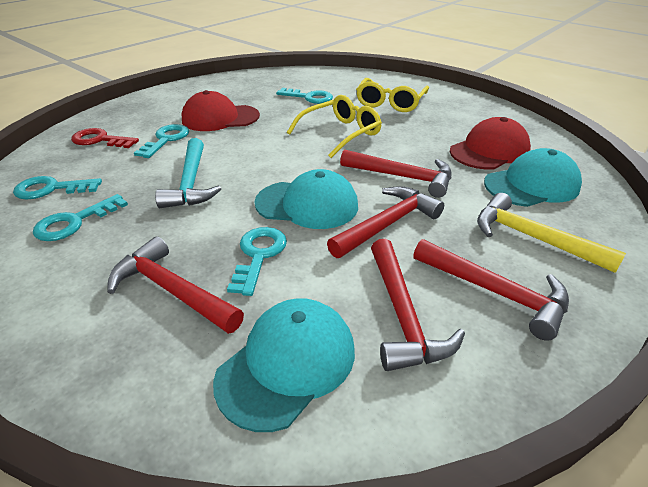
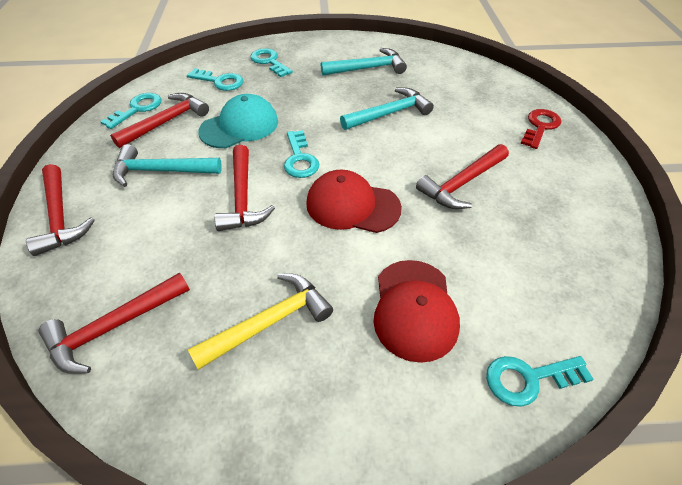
turquoise cap: 3 -> 1
turquoise hammer: 1 -> 3
yellow glasses: 2 -> 0

